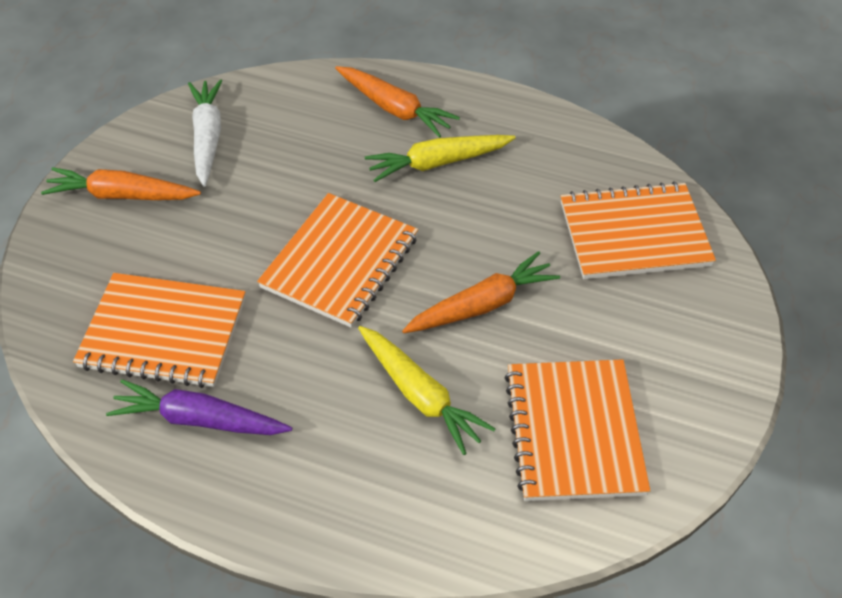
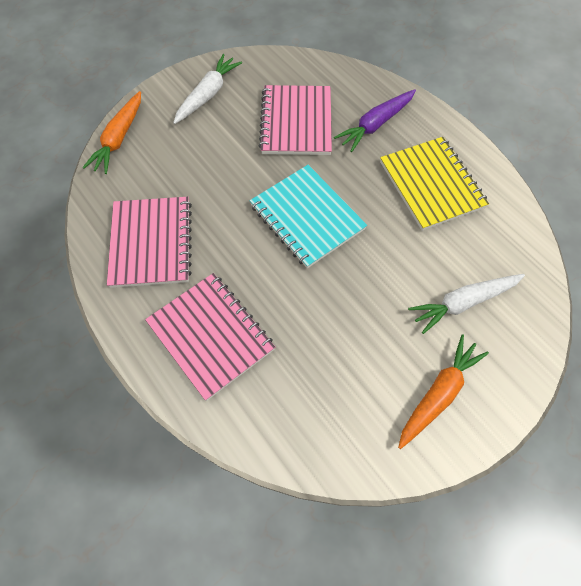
orange carrot: 3 -> 2
orange notebook: 4 -> 0
pink notebook: 0 -> 3
turquoise notebook: 0 -> 1
white carrot: 1 -> 2
yellow carrot: 2 -> 0
yellow notebook: 0 -> 1

